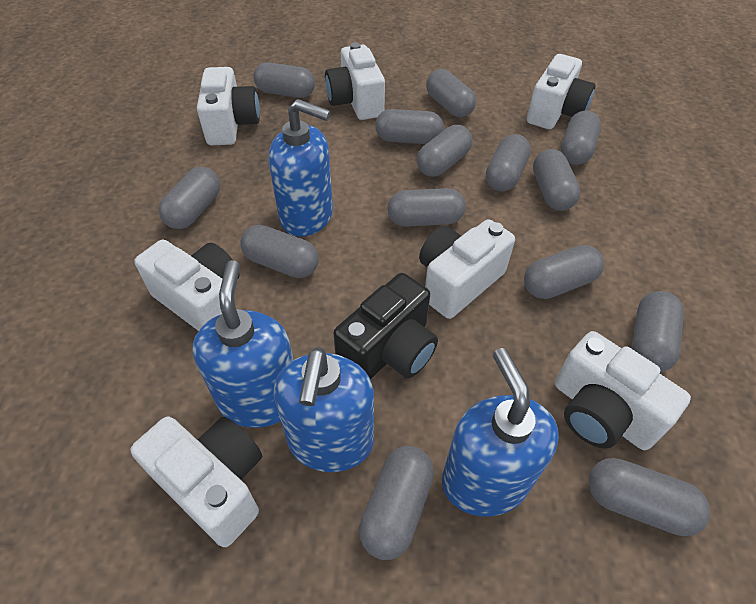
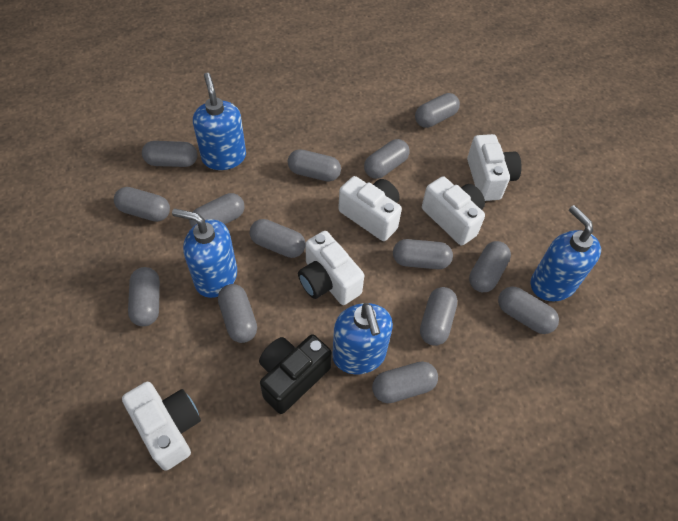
white camera: 7 -> 5

